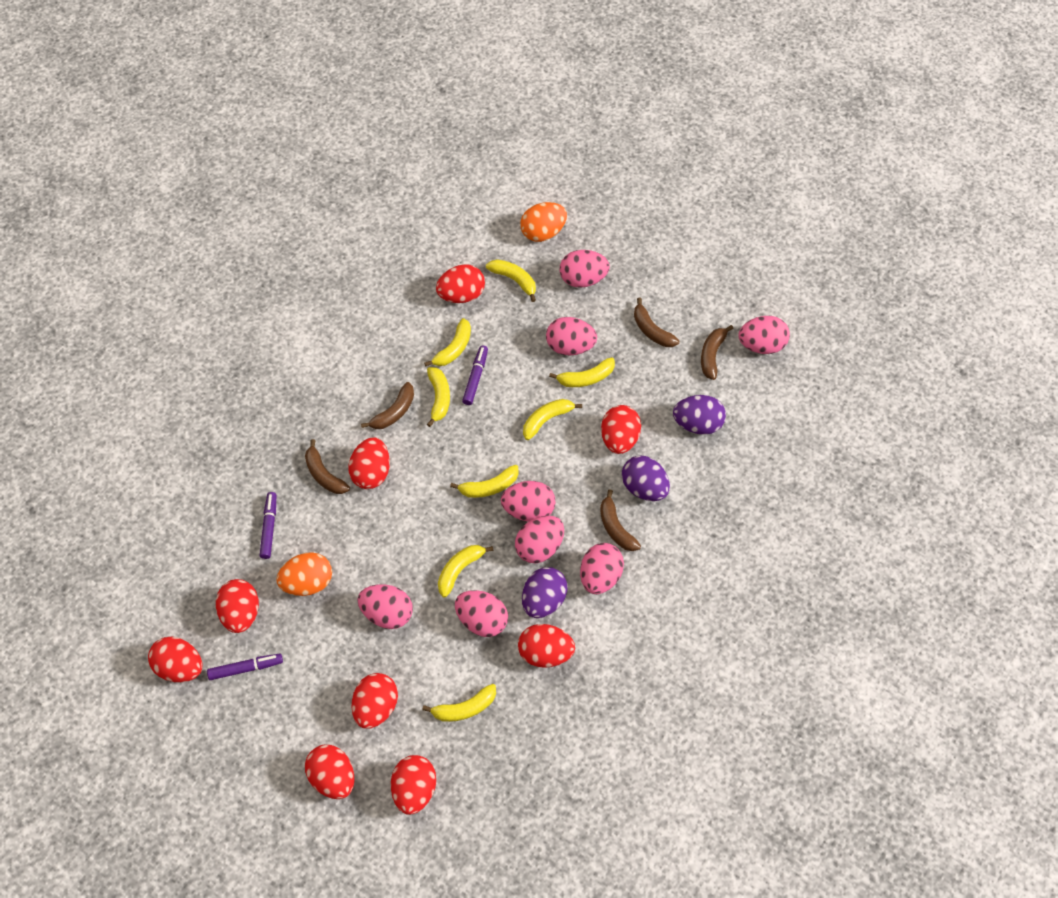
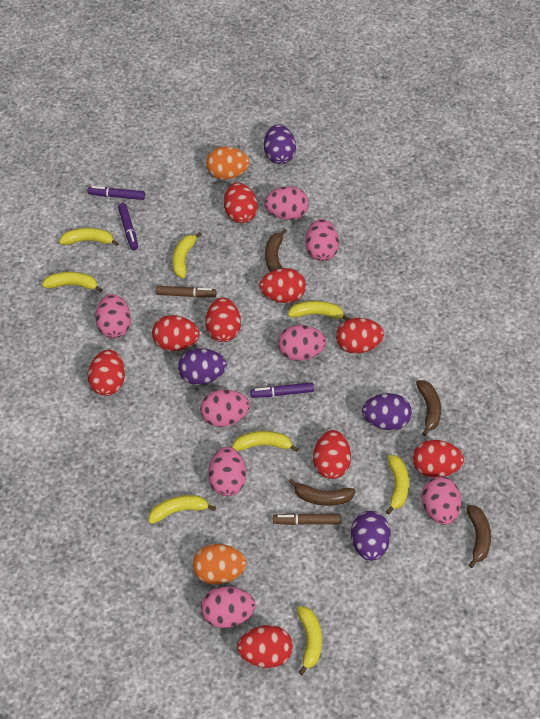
brown banana: 5 -> 4
brown marker: 0 -> 2
purple egg: 3 -> 4

